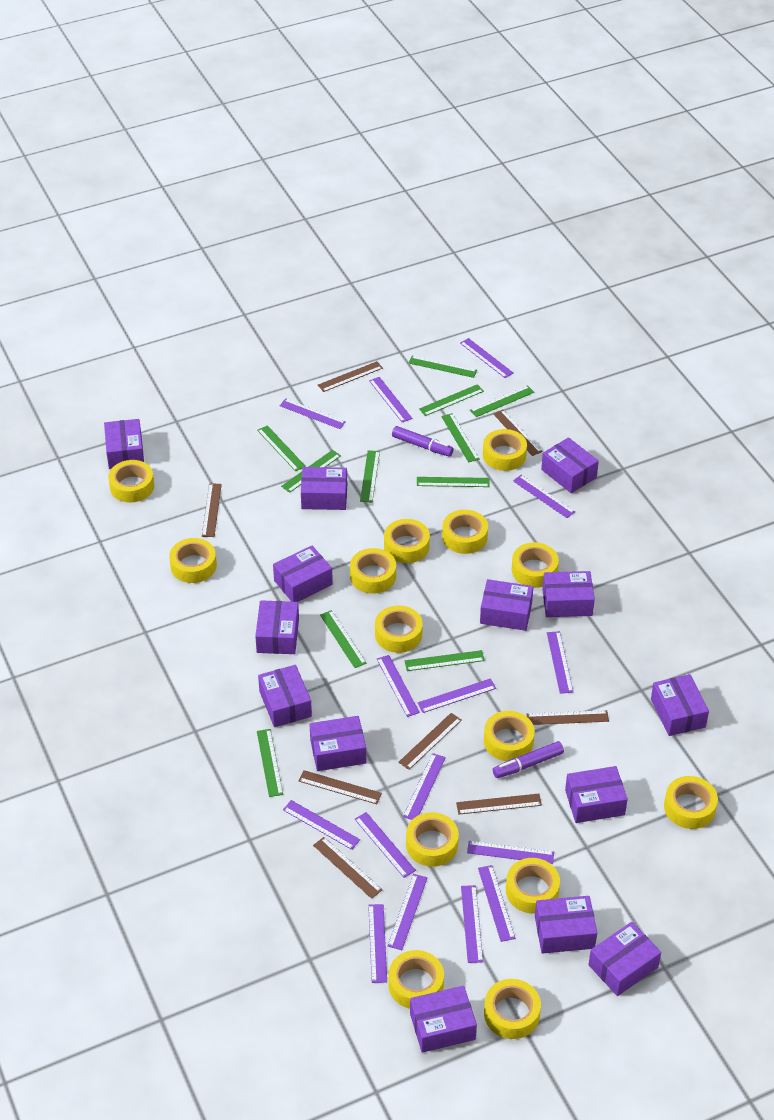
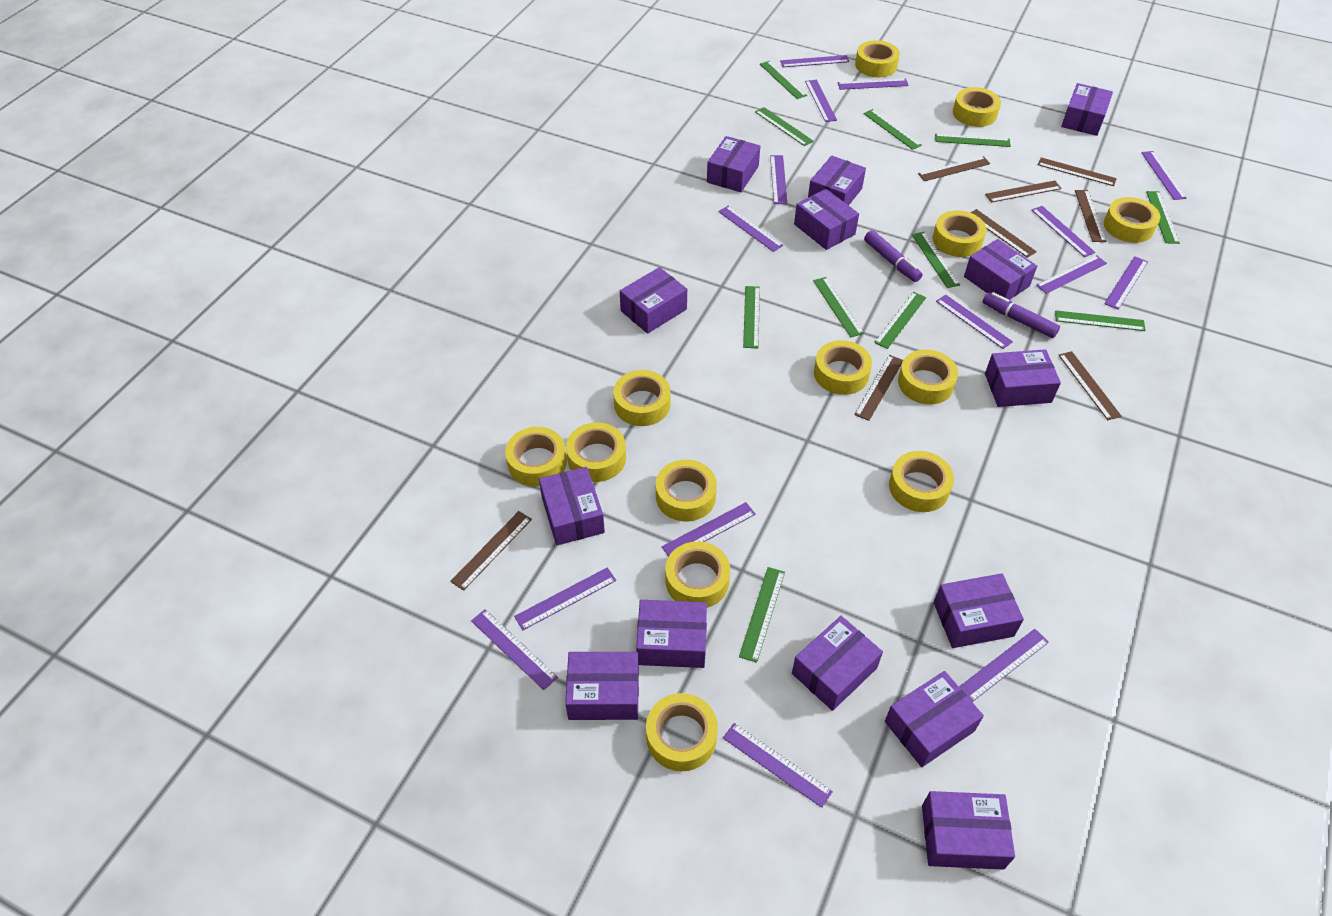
yellow tape: 14 -> 13

